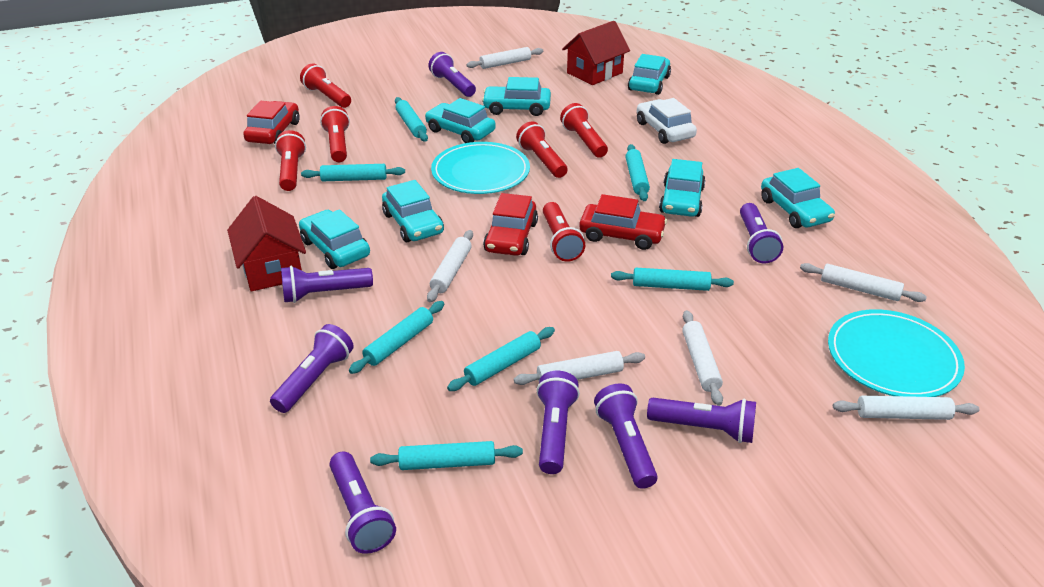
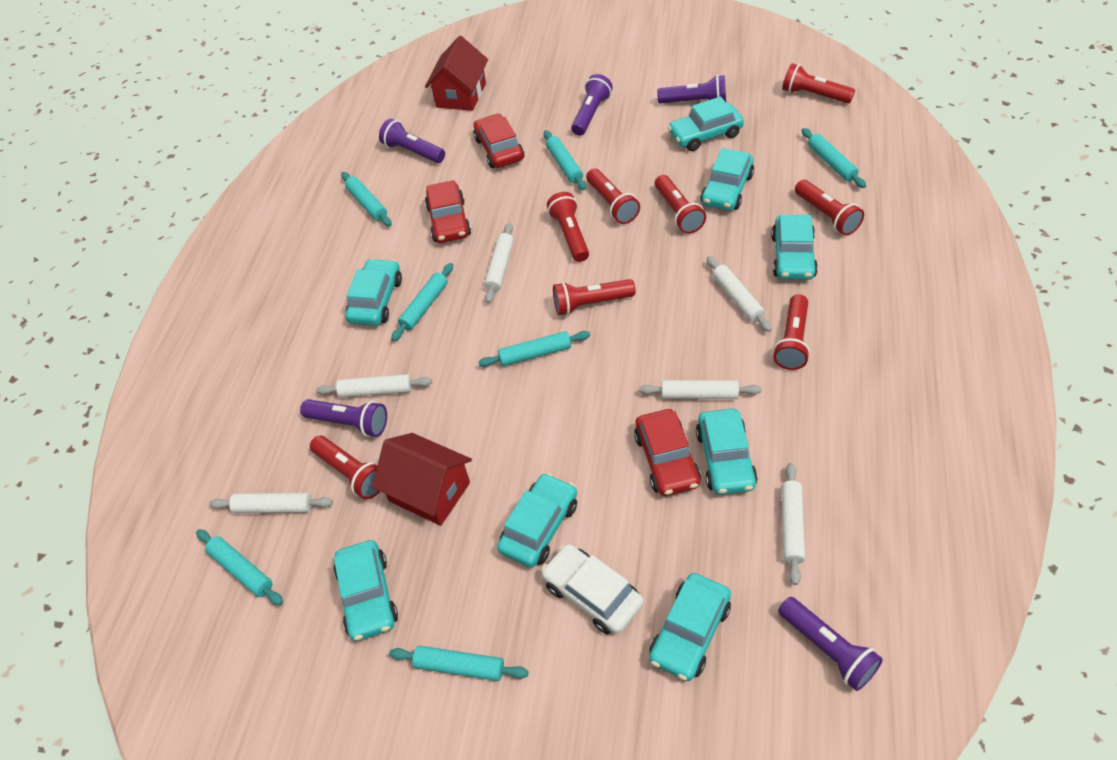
purple flashlight: 8 -> 5
red flashlight: 6 -> 8
turquoise car: 7 -> 8
turquoise plate: 2 -> 0

